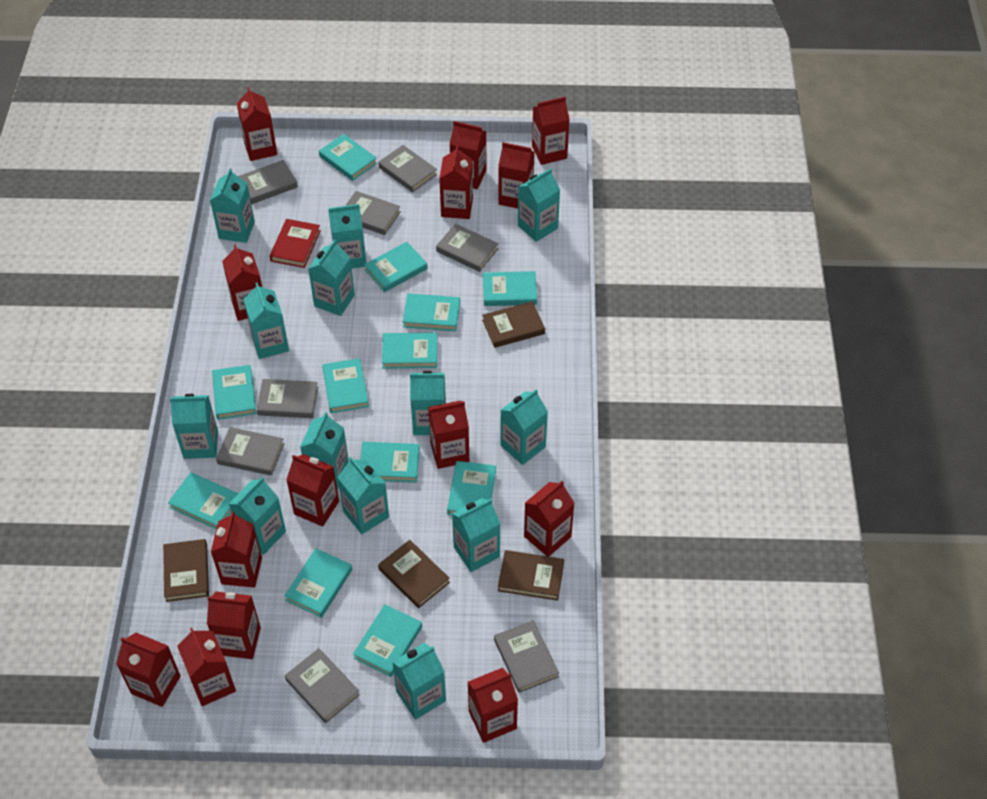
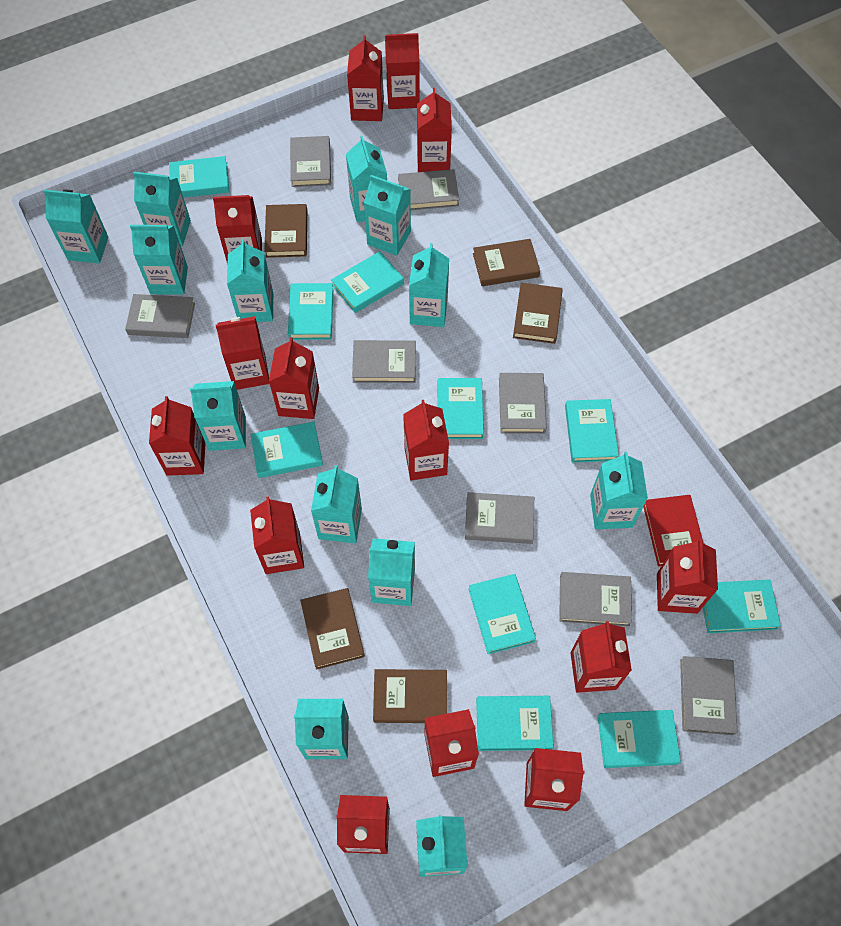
brown book: 4 -> 5
turquoise book: 12 -> 10

